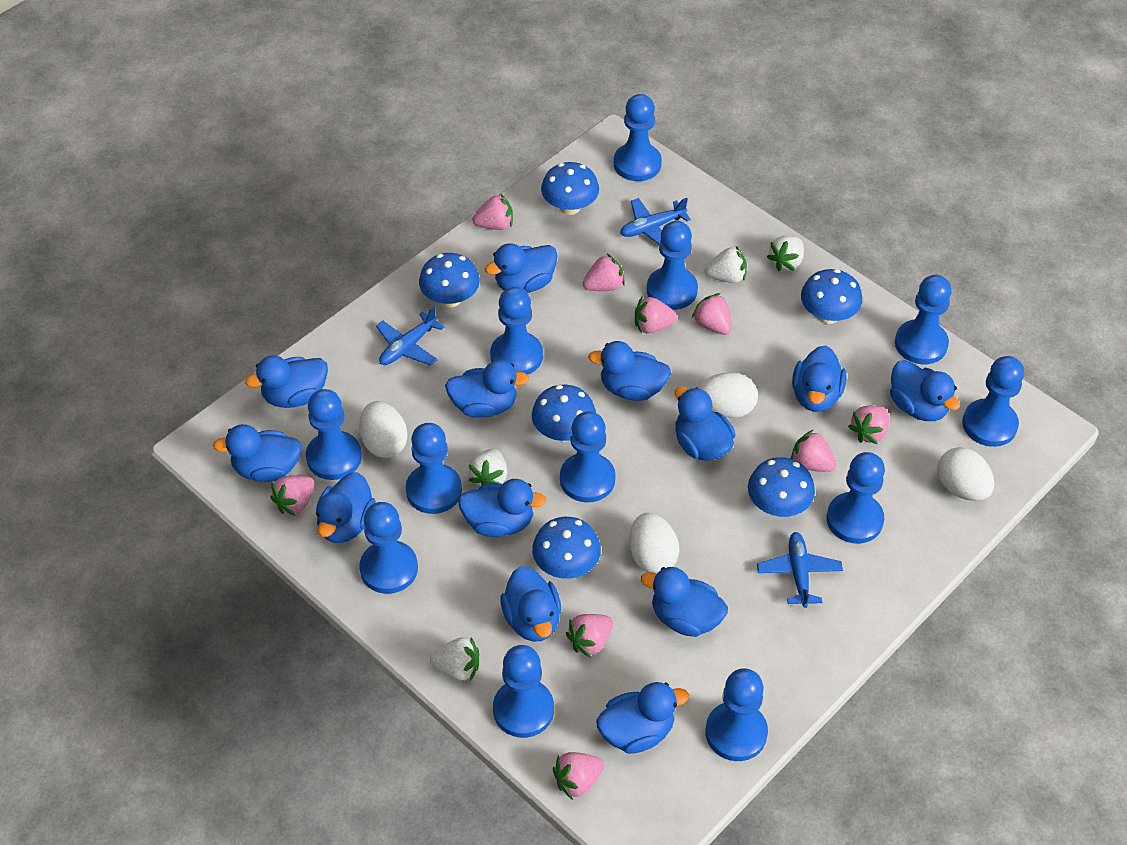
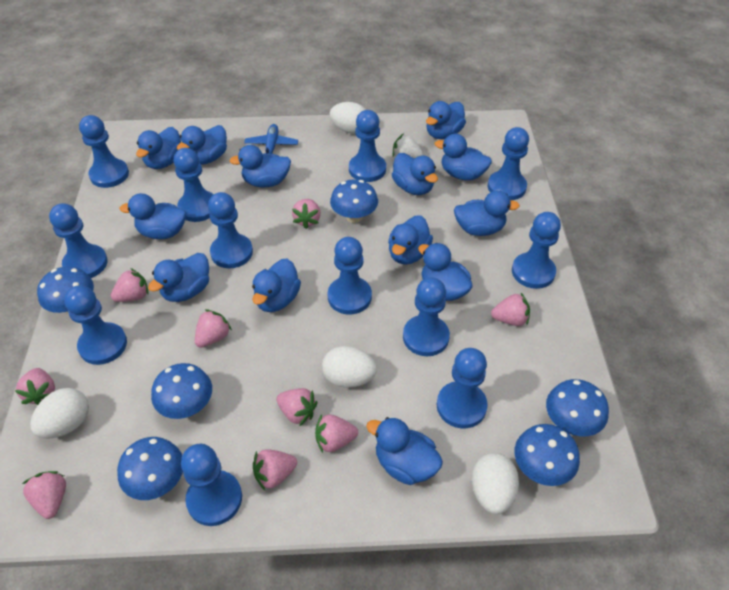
blue plane: 3 -> 1
white strawberry: 4 -> 1

